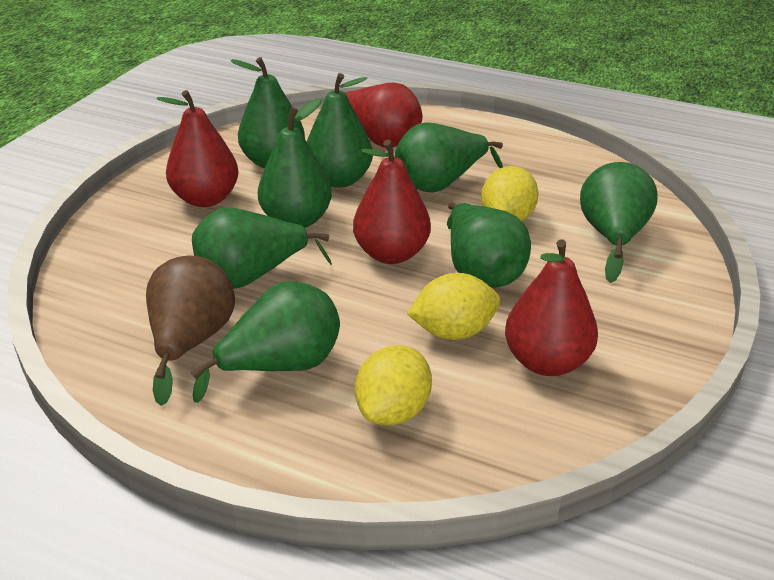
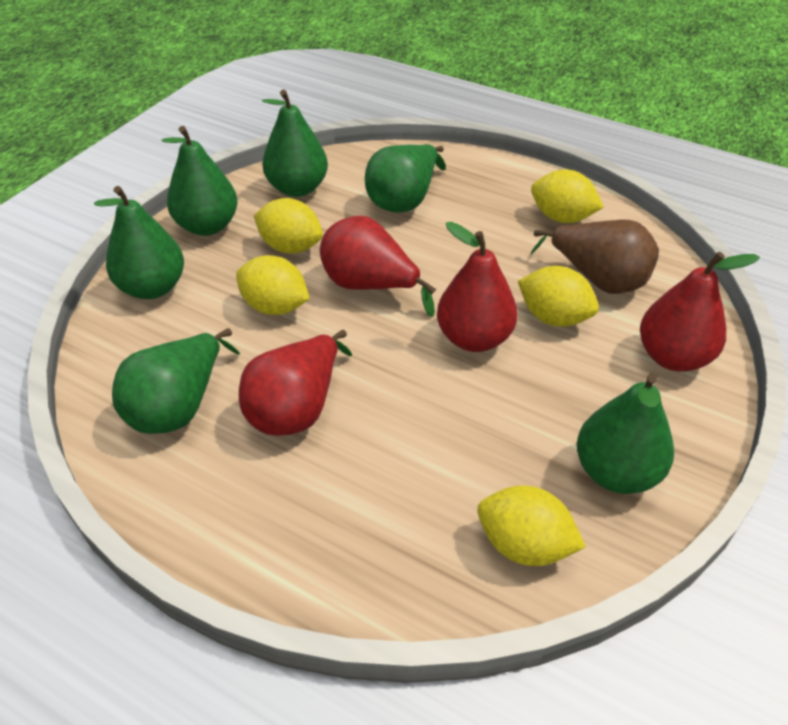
green pear: 8 -> 6
yellow lemon: 3 -> 5

